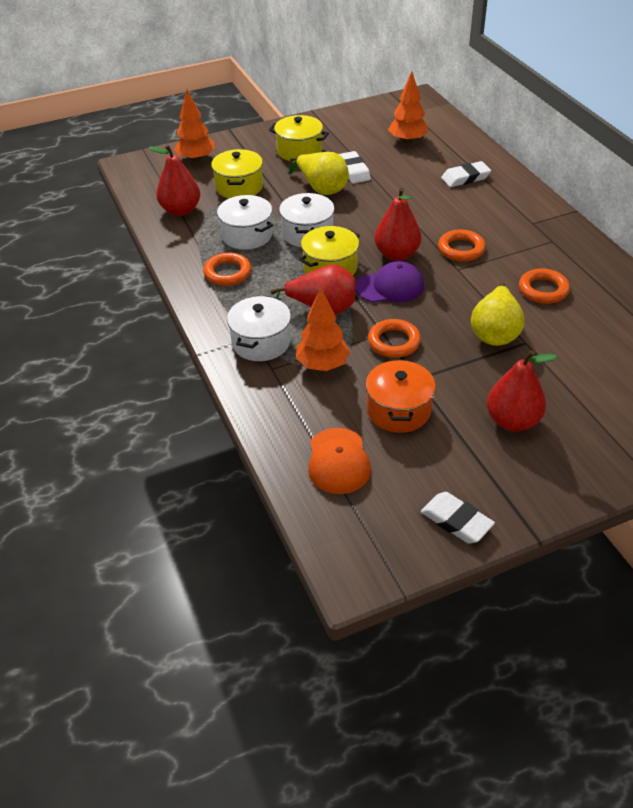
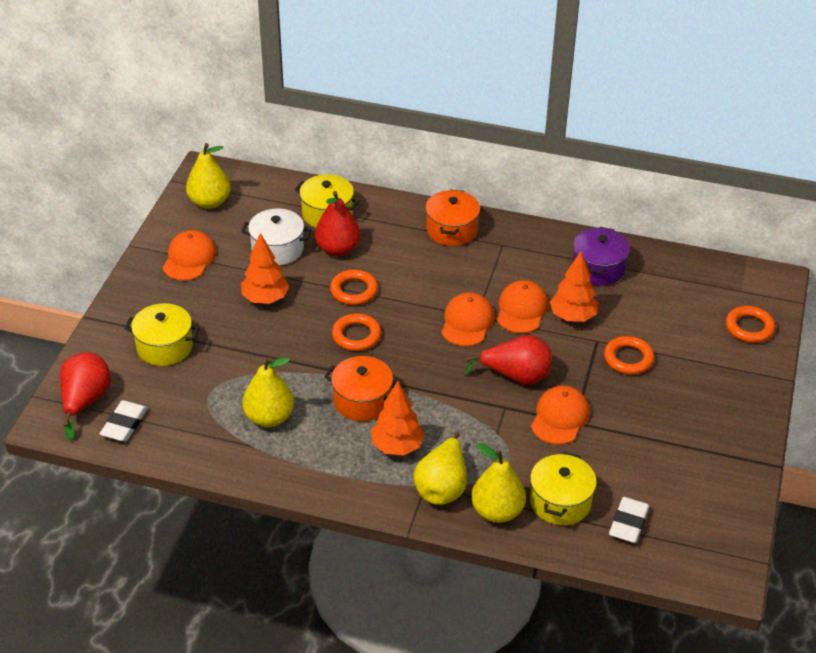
orange cap: 1 -> 4
orange pot: 1 -> 2
purple cap: 1 -> 0
purple pot: 0 -> 1
red pear: 4 -> 3
white eraser: 3 -> 2
white pot: 3 -> 1
yellow pear: 2 -> 4

